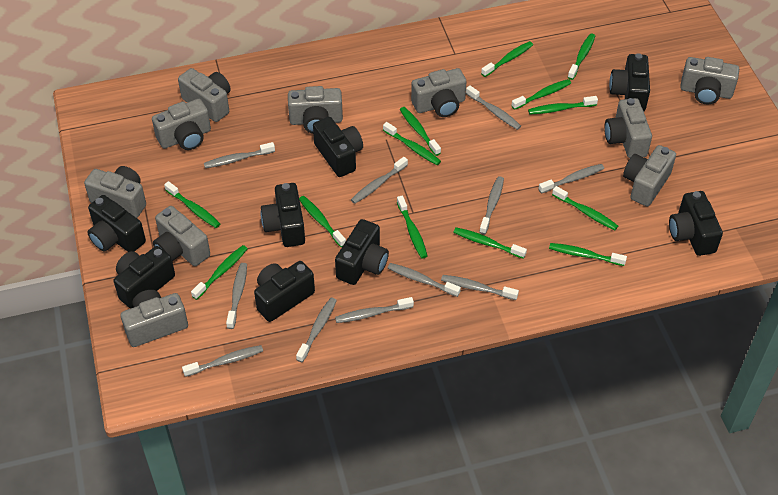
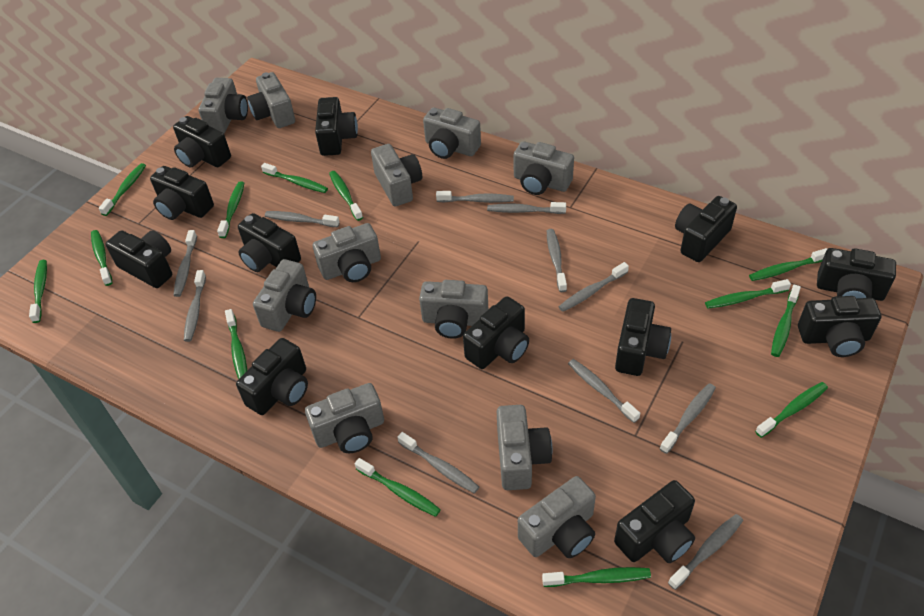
black camera: 8 -> 12
grey camera: 10 -> 11

